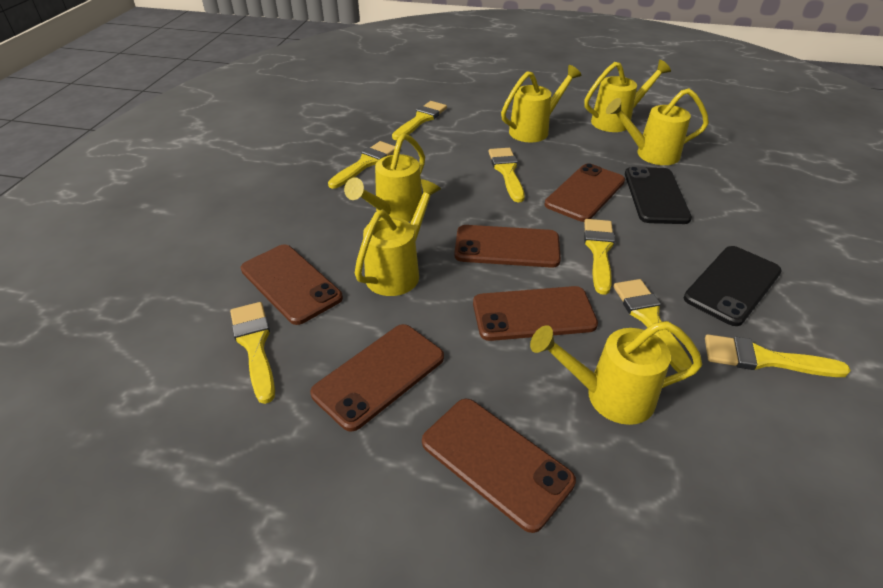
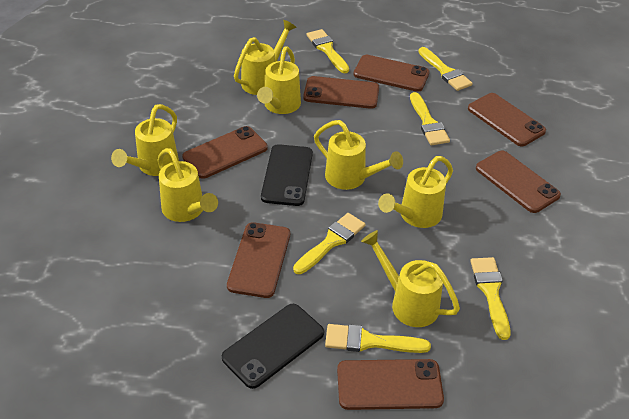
brown phone: 6 -> 7
yellow brush: 7 -> 6
yellow watering can: 6 -> 7

